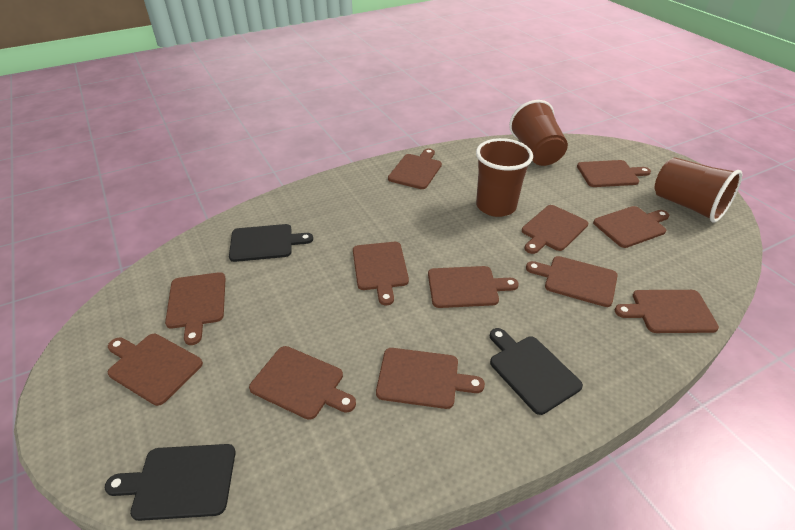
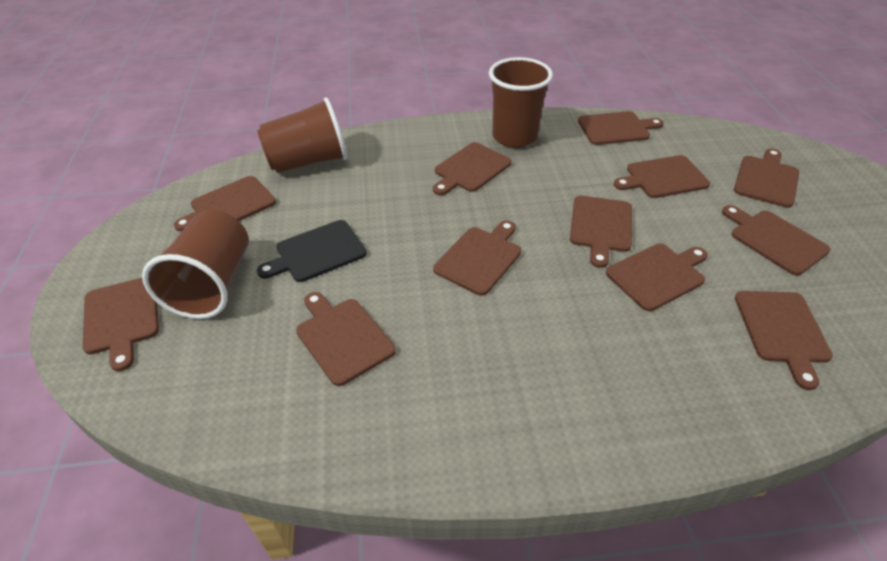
black cutting board: 3 -> 1

